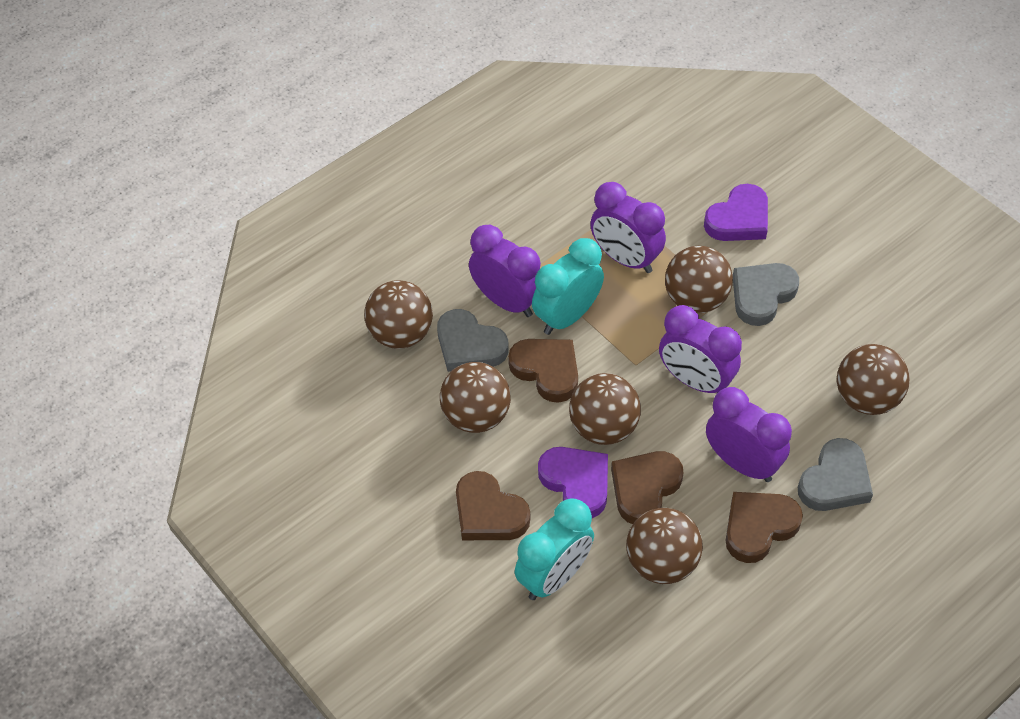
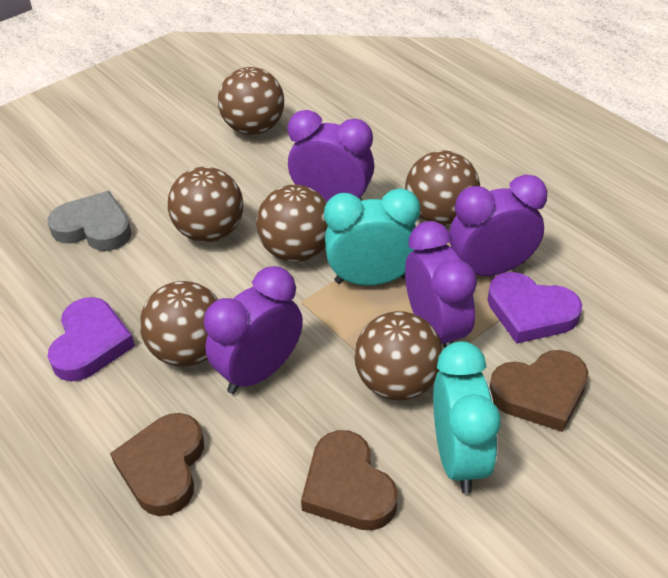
brown heart: 4 -> 3
grey heart: 3 -> 1

